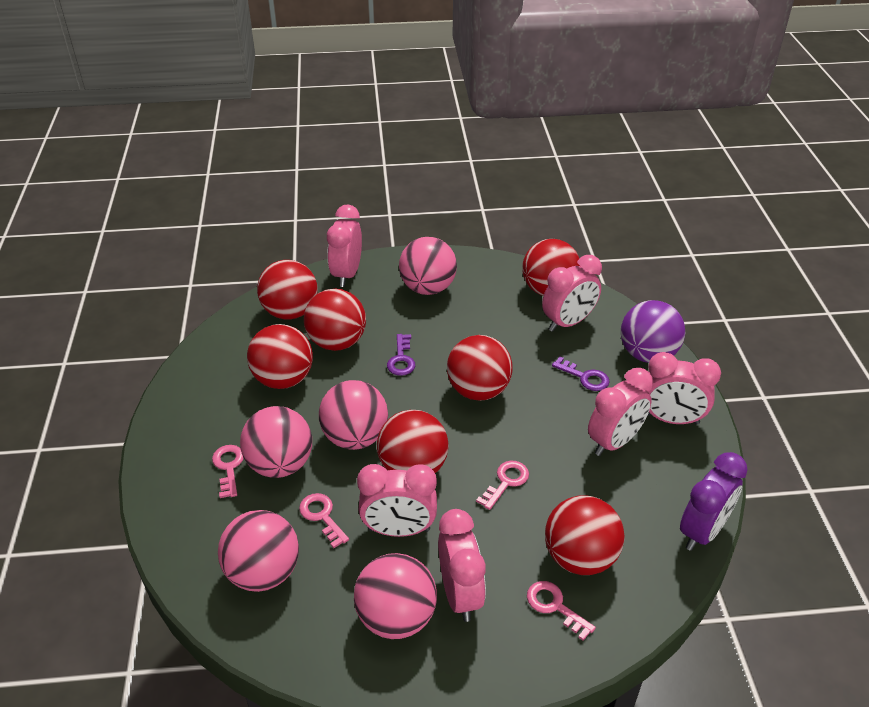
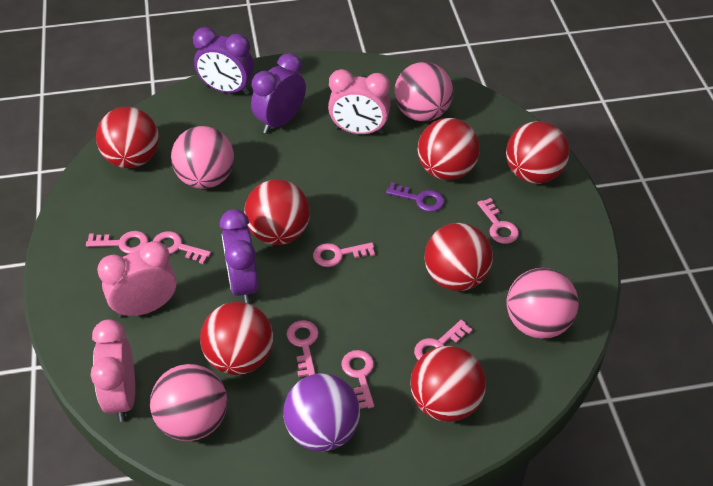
pink ball: 5 -> 4
pink clock: 6 -> 3
pink key: 4 -> 7
purple clock: 1 -> 3
purple key: 2 -> 1

